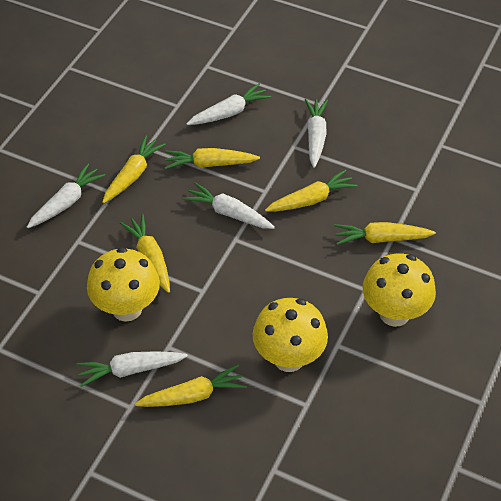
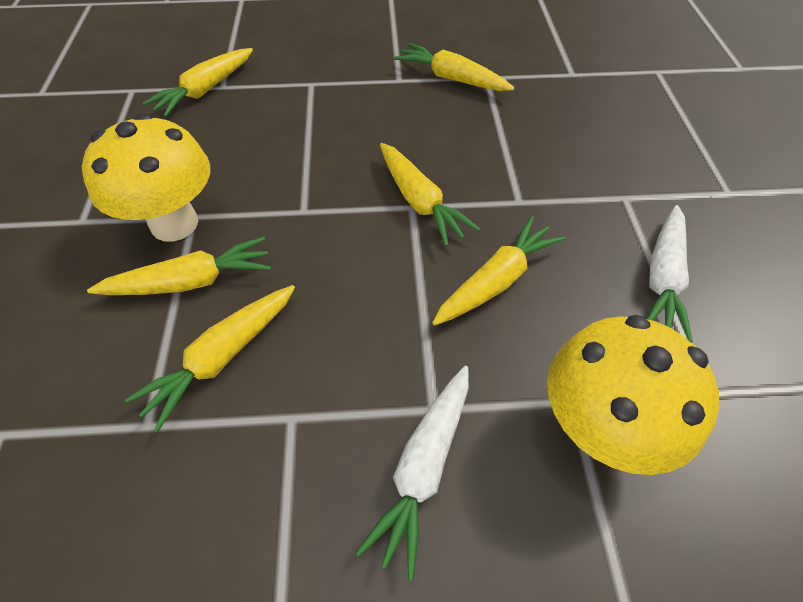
white carrot: 5 -> 2
yellow mushroom: 3 -> 2

